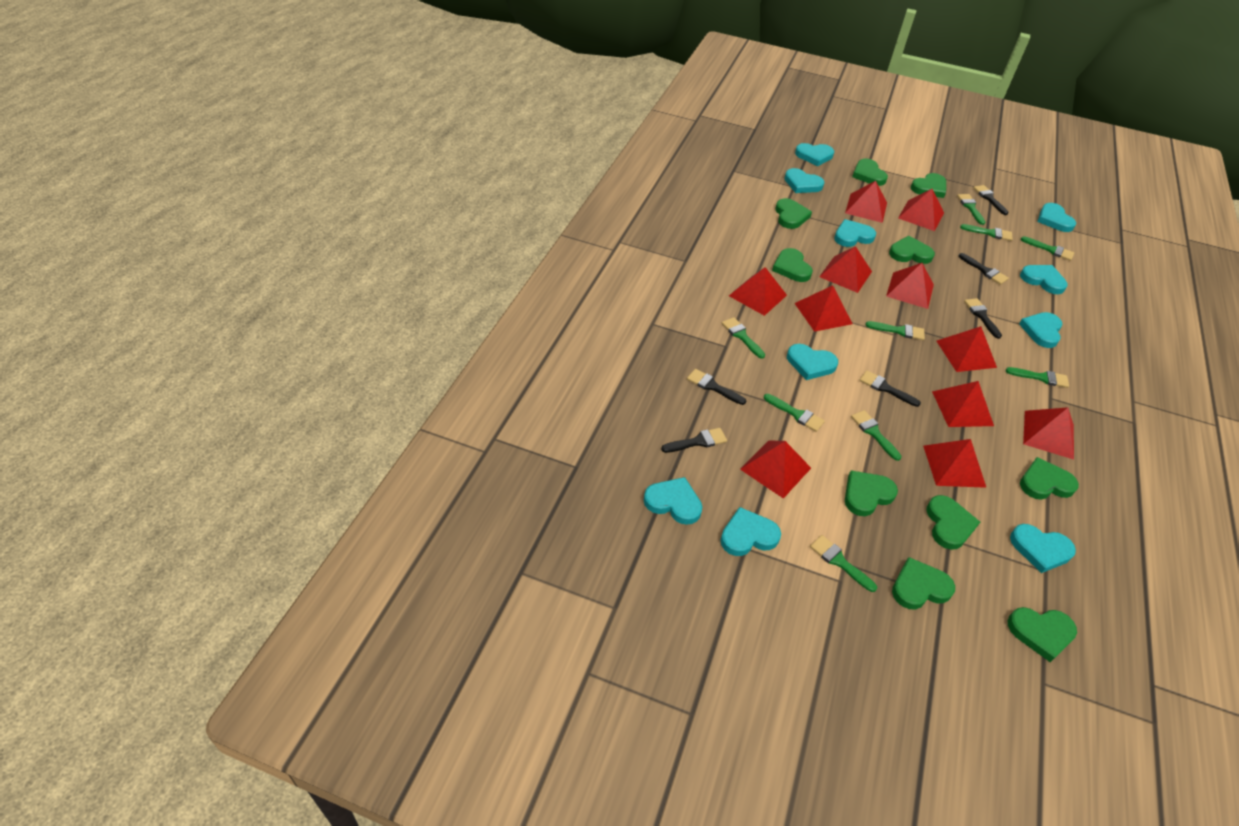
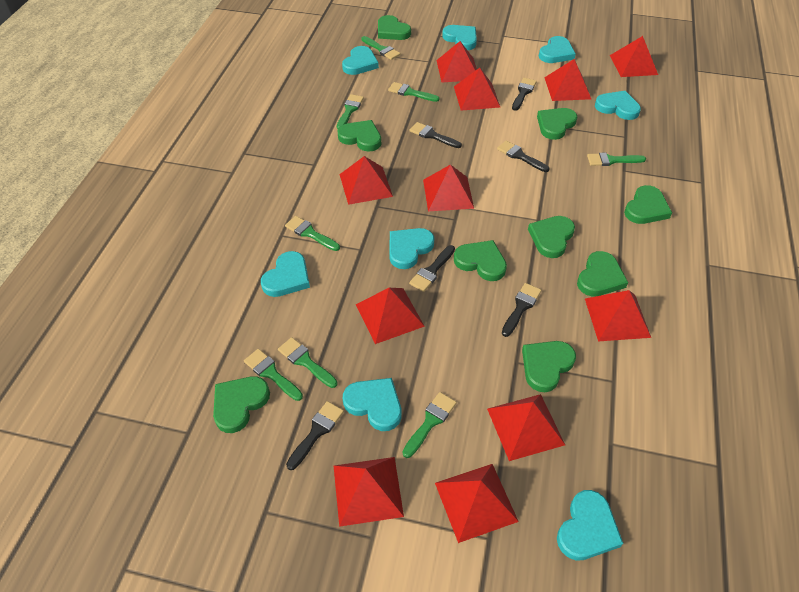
green brush: 9 -> 8
green heart: 10 -> 9
turquoise heart: 10 -> 8

